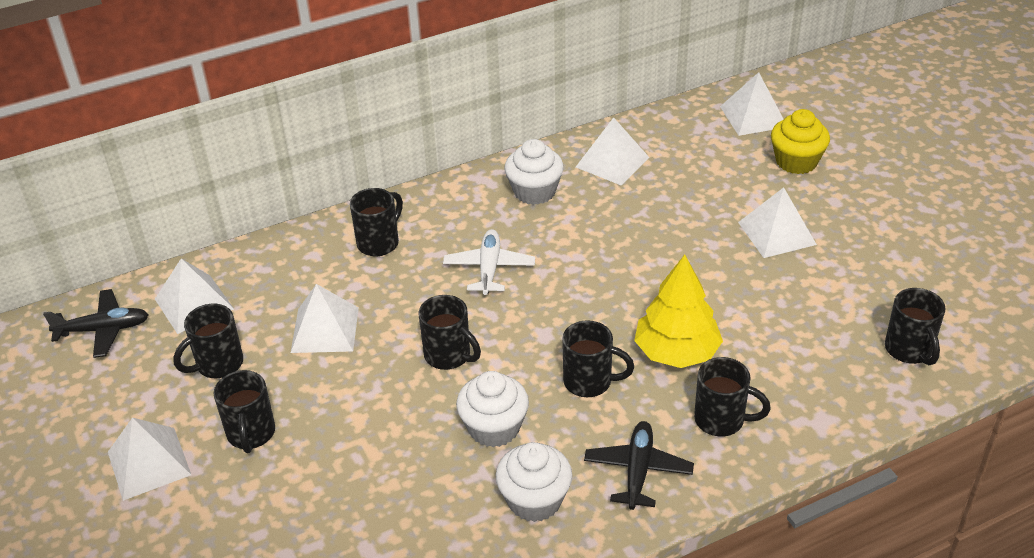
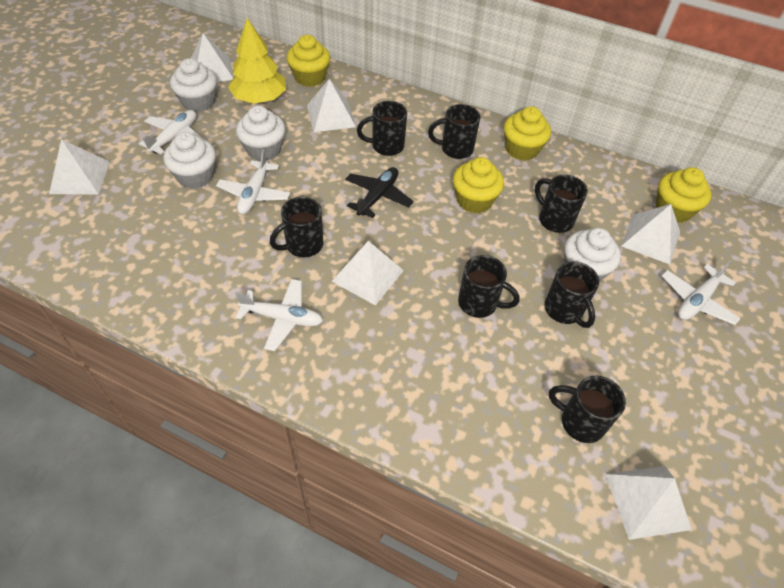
black plane: 2 -> 1
white cupcake: 3 -> 4
white plane: 1 -> 4
yellow cupcake: 1 -> 4

